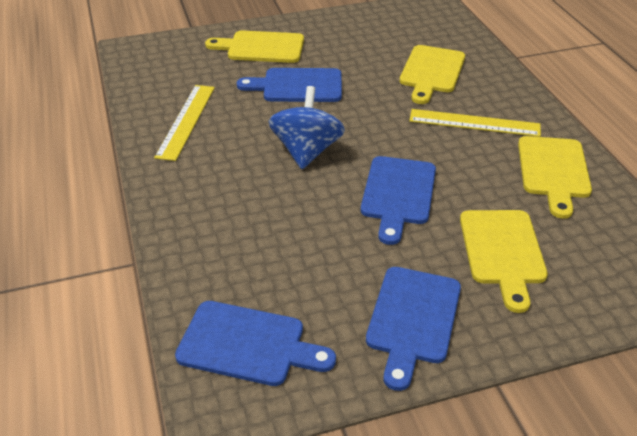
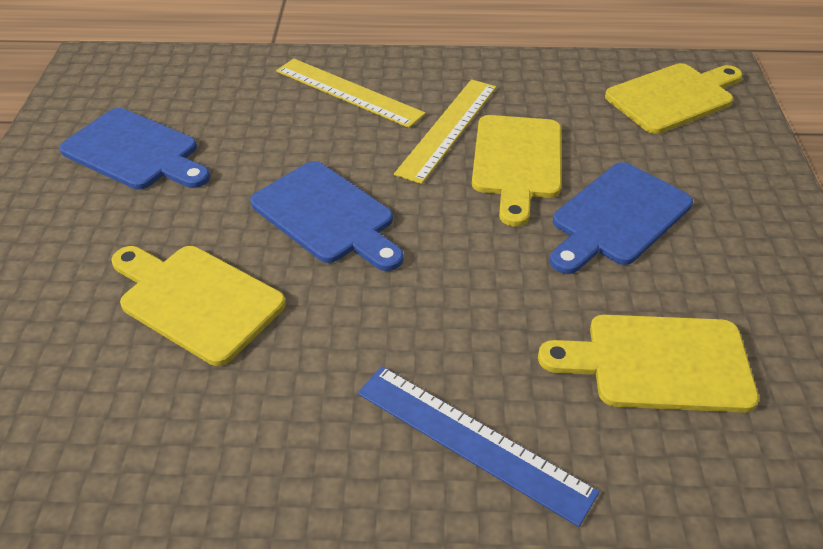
blue cutting board: 4 -> 3
blue ruler: 0 -> 1
blue spinning top: 1 -> 0

